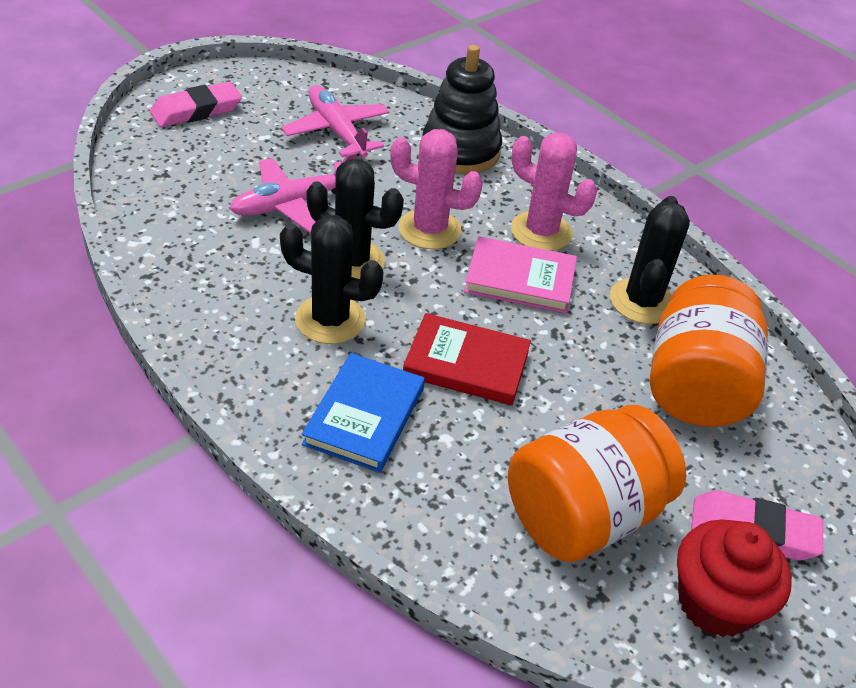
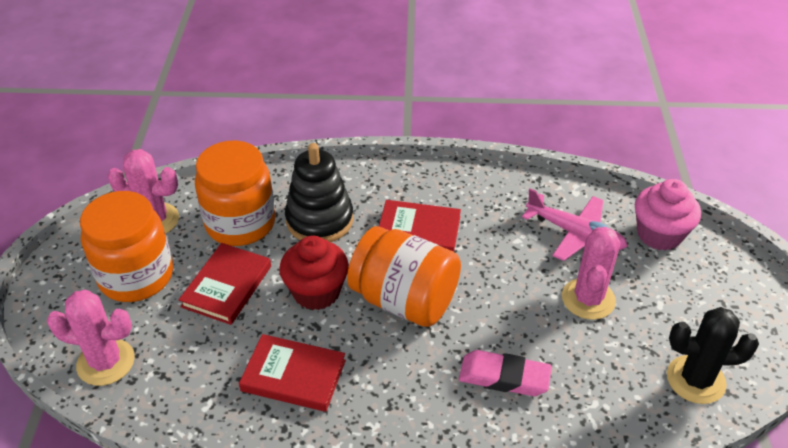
black cactus: 3 -> 1
blue book: 1 -> 0
orange jar: 2 -> 3
pink book: 1 -> 0
pink cactus: 2 -> 3
pink cupcake: 0 -> 1
pink eraser: 2 -> 1
pink plane: 2 -> 1
red book: 1 -> 3

